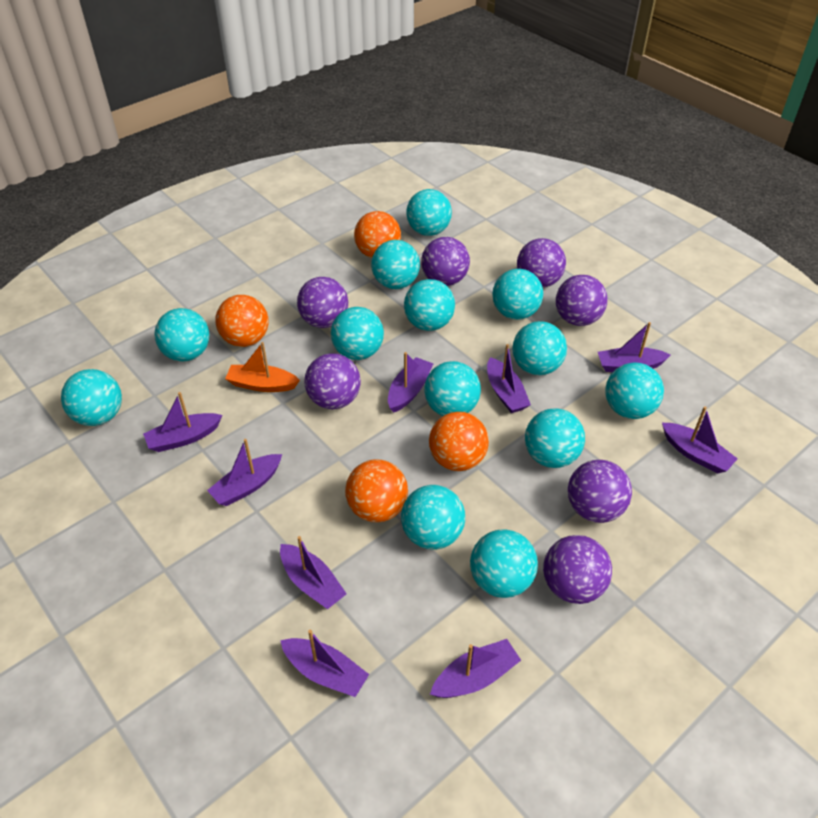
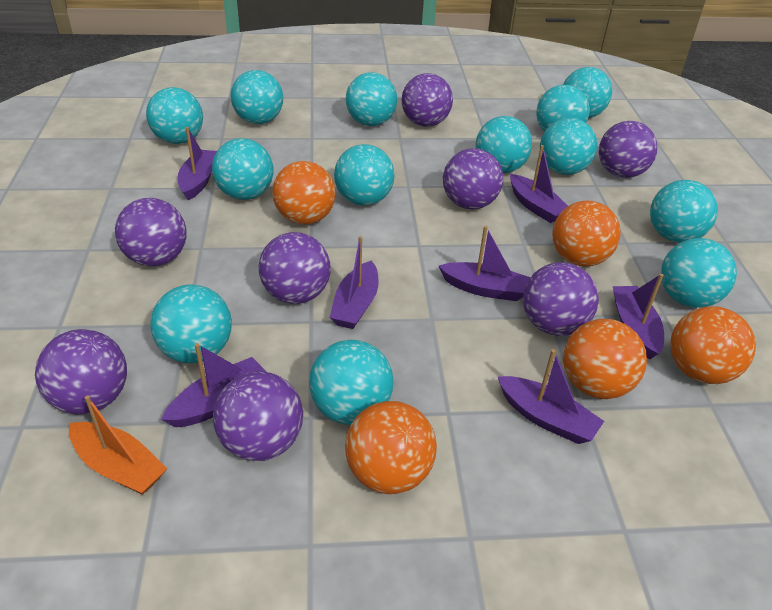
orange ball: 4 -> 5
purple ball: 7 -> 8
purple boat: 9 -> 7

